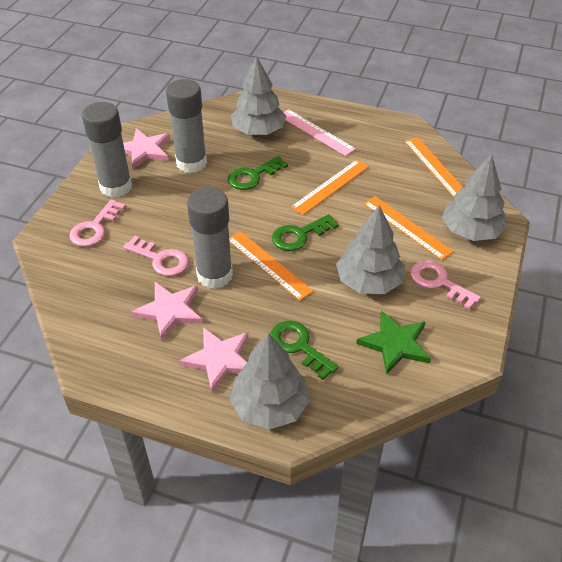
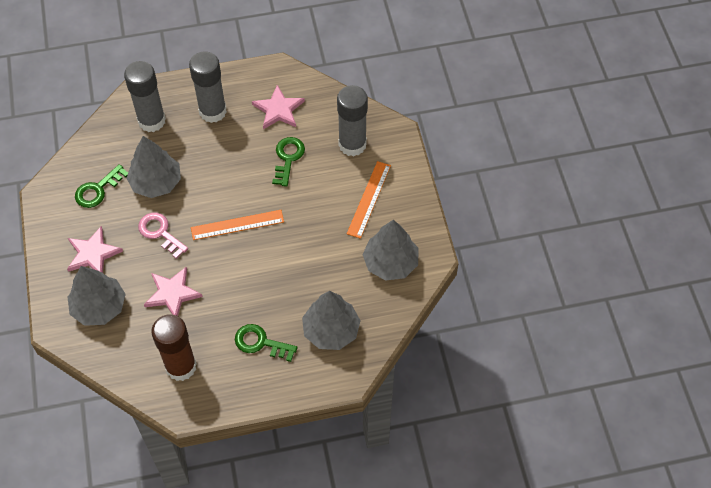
brown glue stick: 0 -> 1
green star: 1 -> 0
orange ruler: 4 -> 2
pink key: 3 -> 1
pink ruler: 1 -> 0

